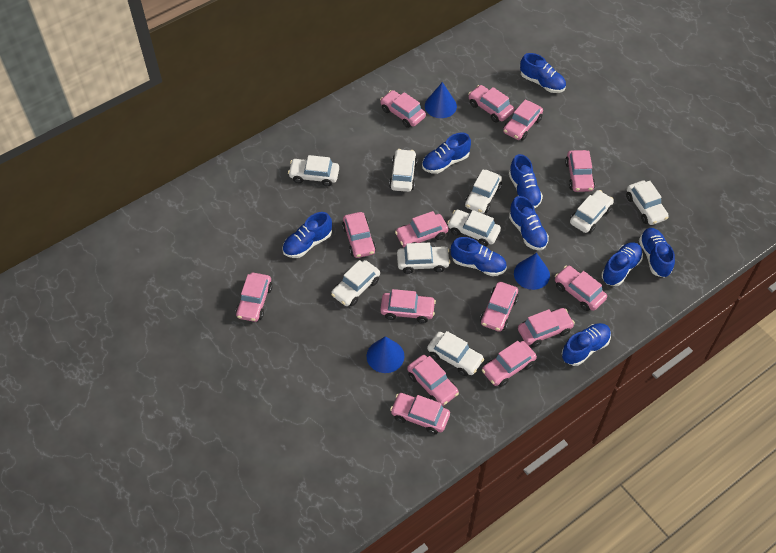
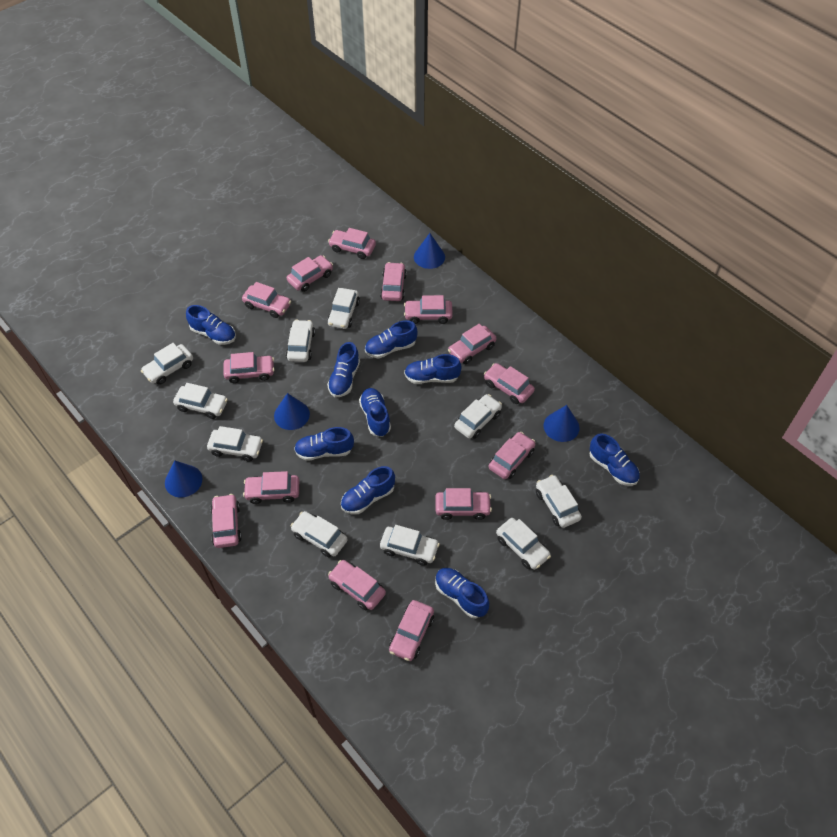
blue cone: 3 -> 4
white car: 9 -> 10

